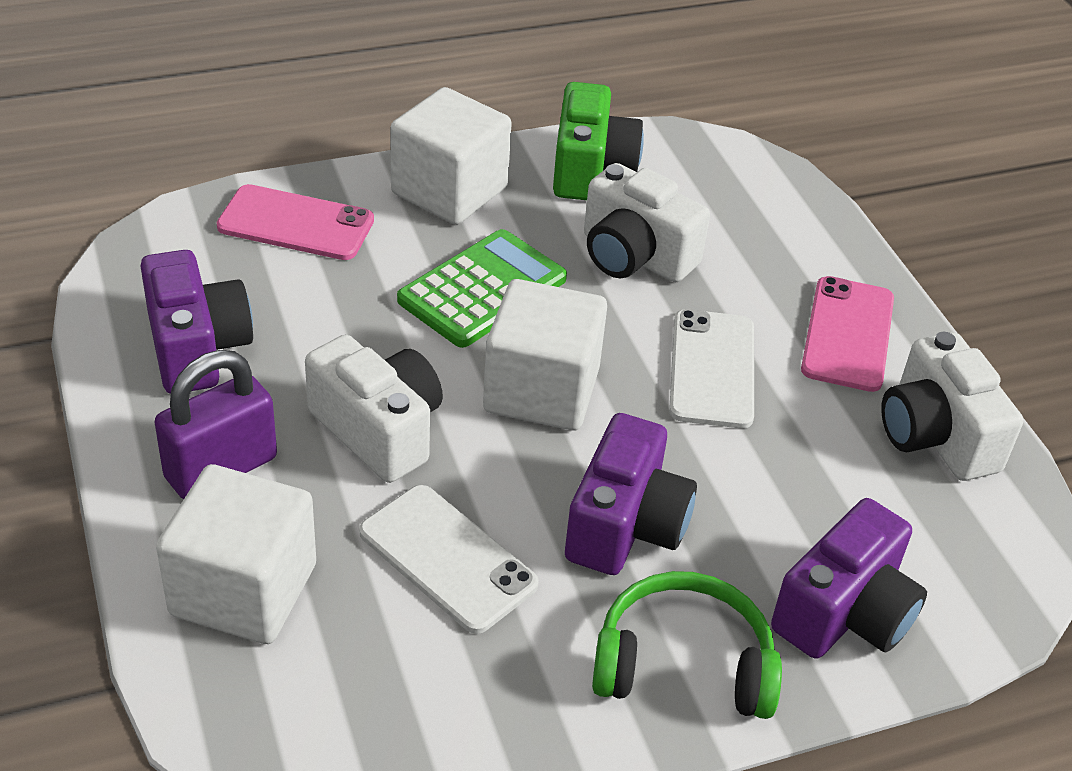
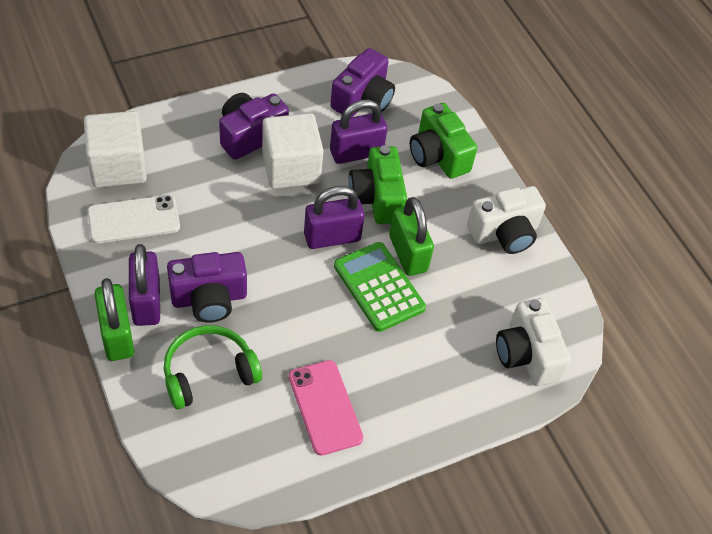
green camera: 1 -> 2
green padlock: 0 -> 2
pink phone: 2 -> 1
purple padlock: 1 -> 3
white camera: 3 -> 2
white cube: 3 -> 2
white phone: 2 -> 1

